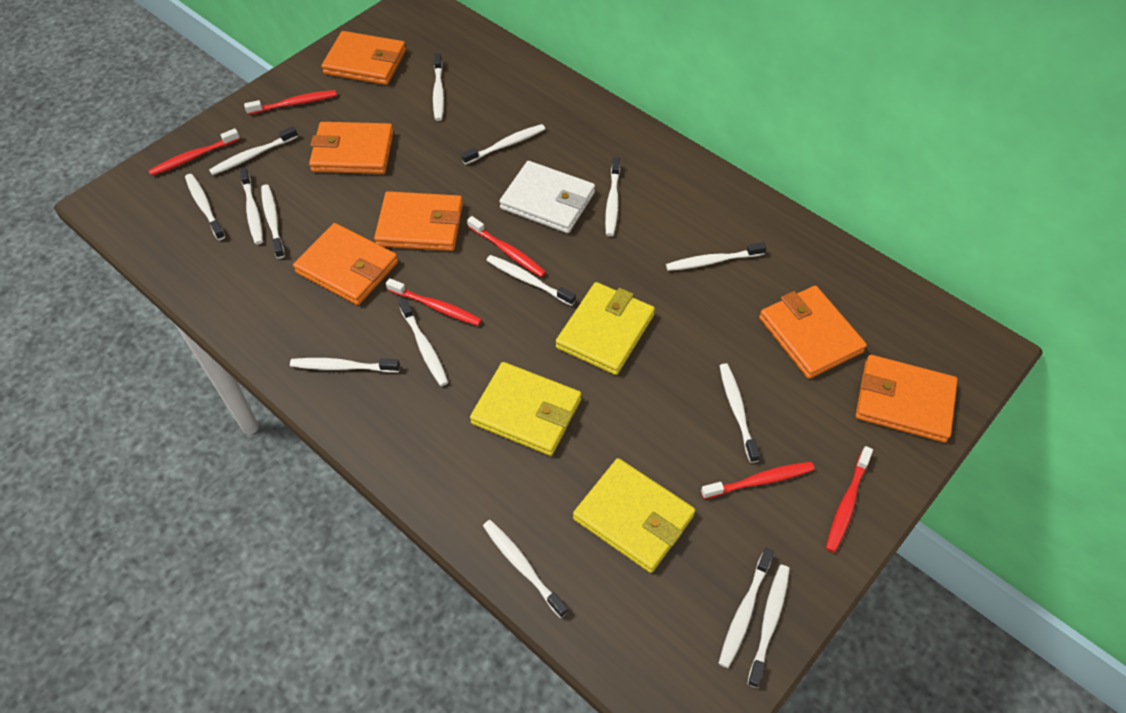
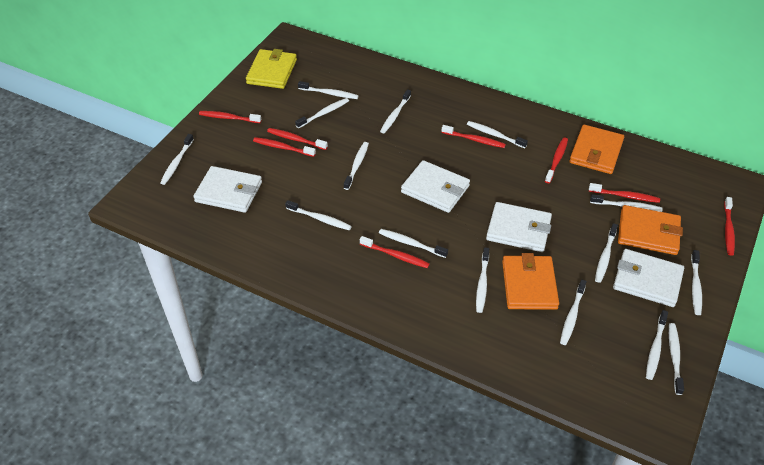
orange wallet: 6 -> 3
red toothbrush: 6 -> 8
white wallet: 1 -> 4
yellow wallet: 3 -> 1

